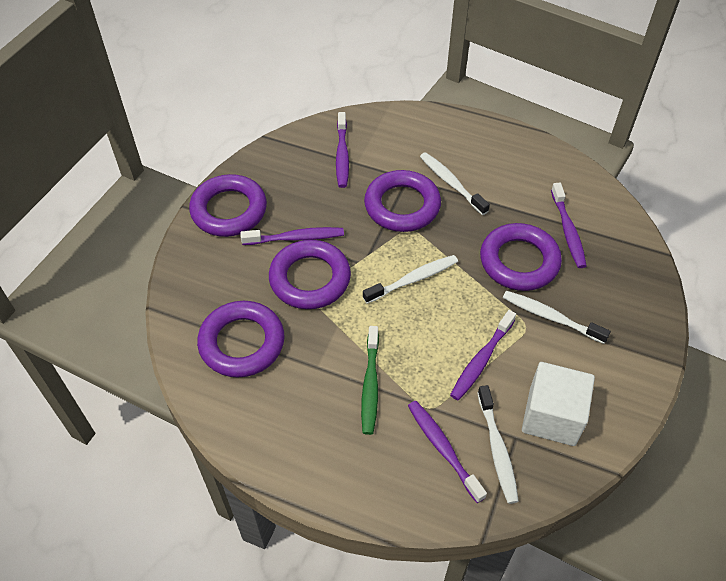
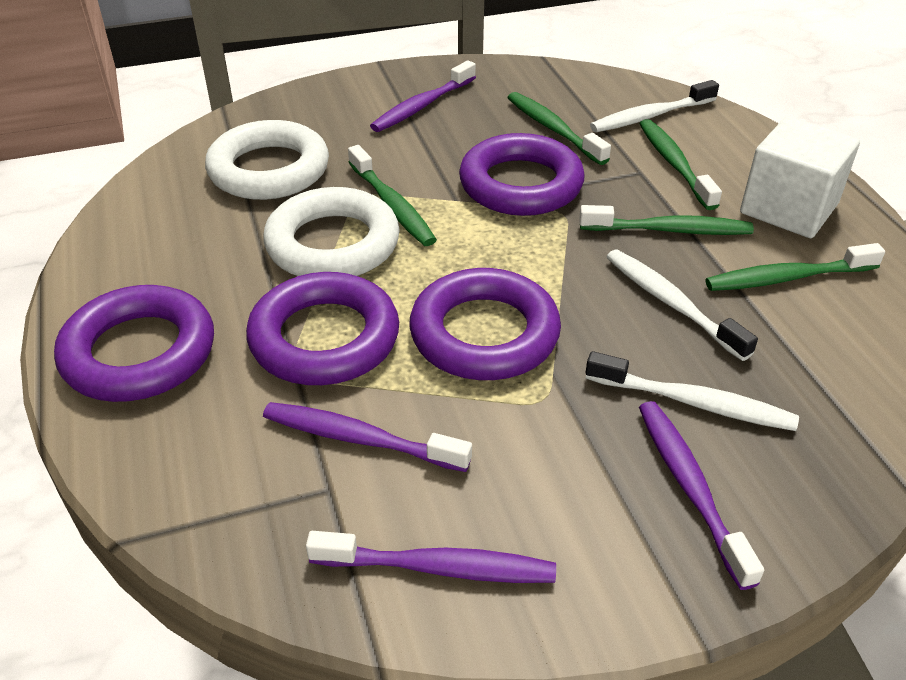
green toothbrush: 1 -> 5
purple ring: 5 -> 4
purple toothbrush: 5 -> 4
white ring: 0 -> 2
white toothbrush: 4 -> 3

